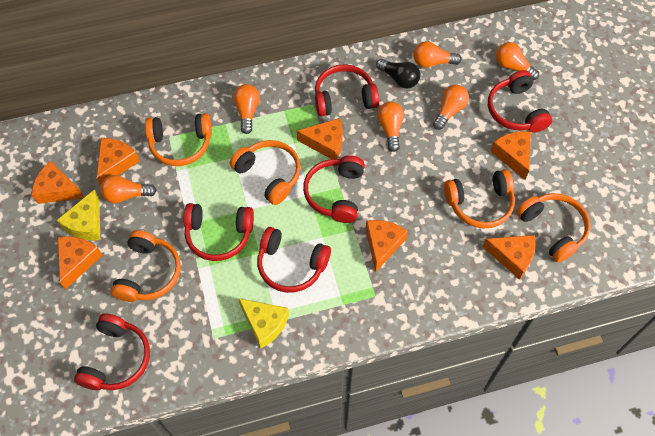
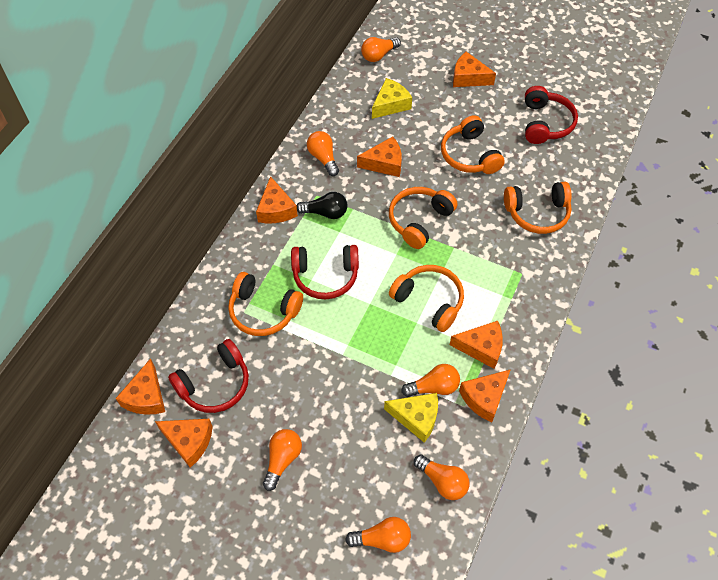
red headphones: 6 -> 3

